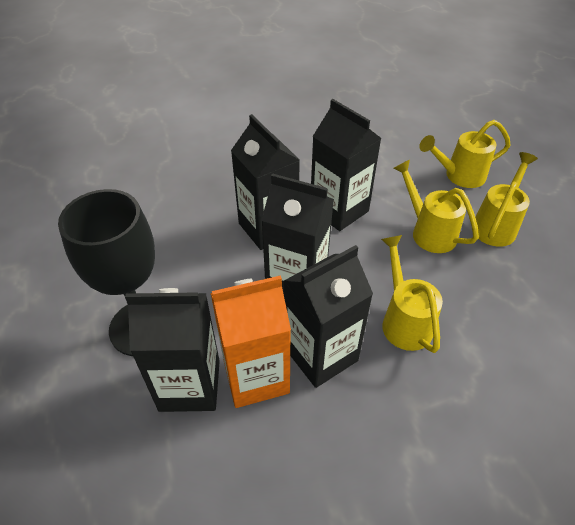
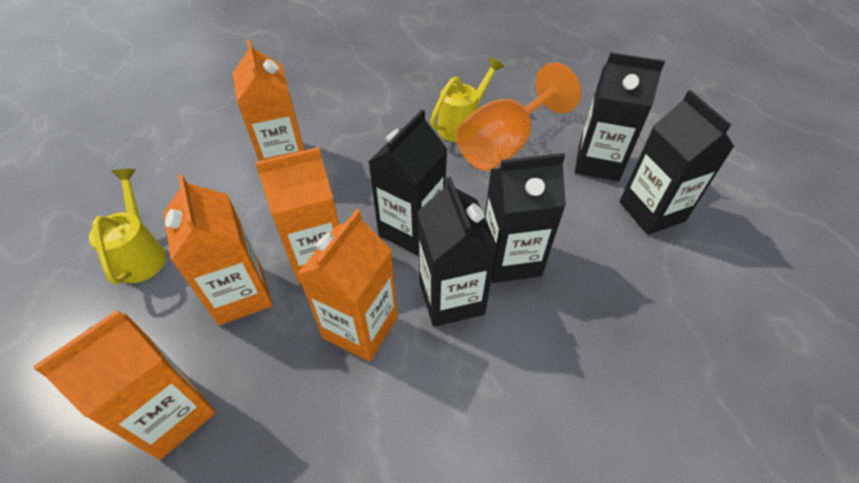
black goblet: 1 -> 0
orange carton: 1 -> 5
orange goblet: 0 -> 1
yellow watering can: 4 -> 2

